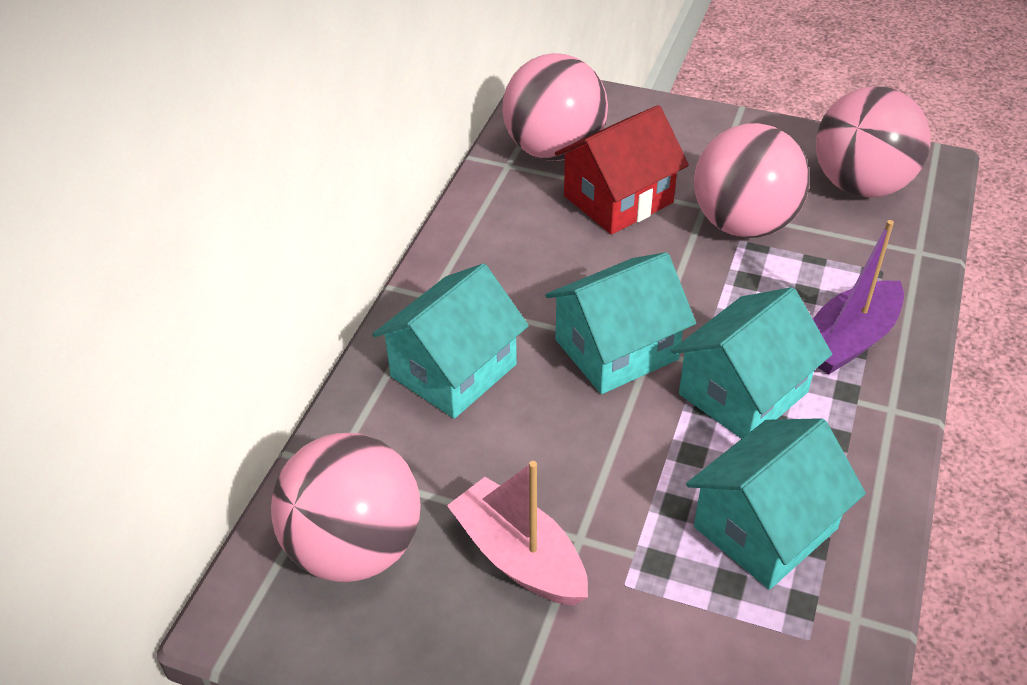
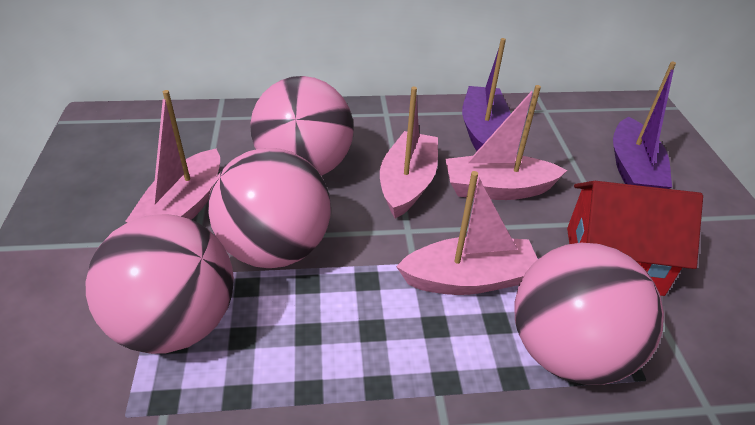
pink boat: 1 -> 4
purple boat: 1 -> 2
turquoise house: 4 -> 0

